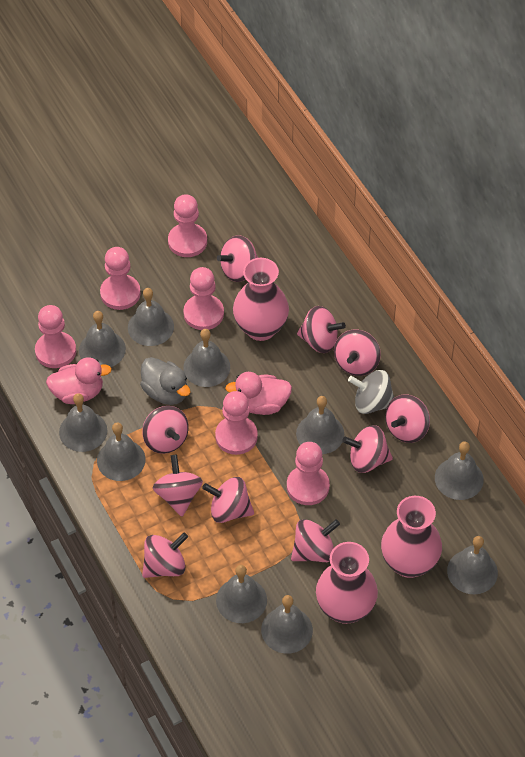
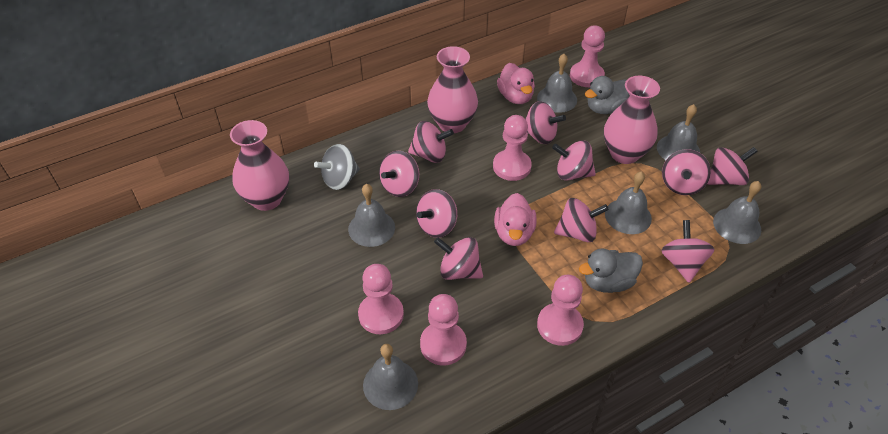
grey bell: 10 -> 6
grey duck: 1 -> 2
pink pawn: 6 -> 5

